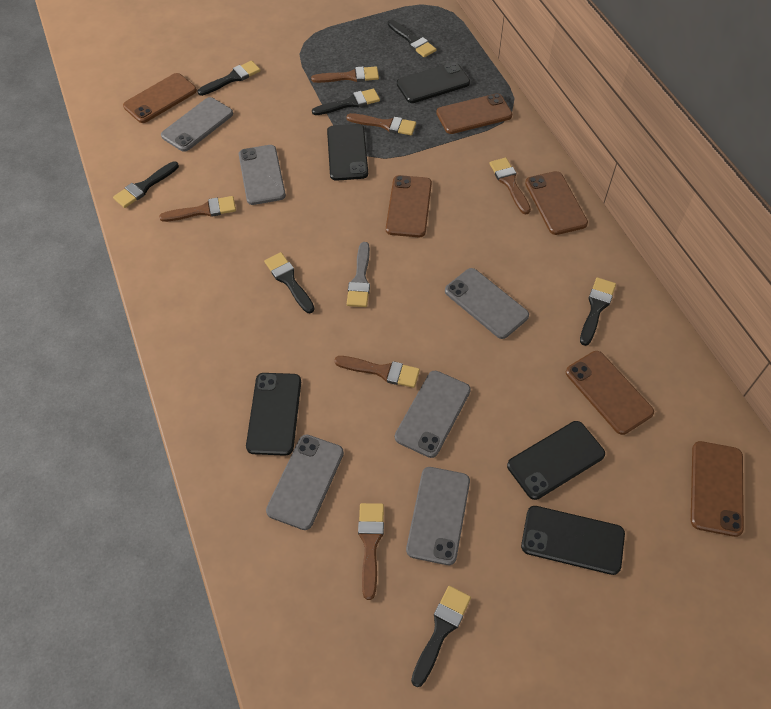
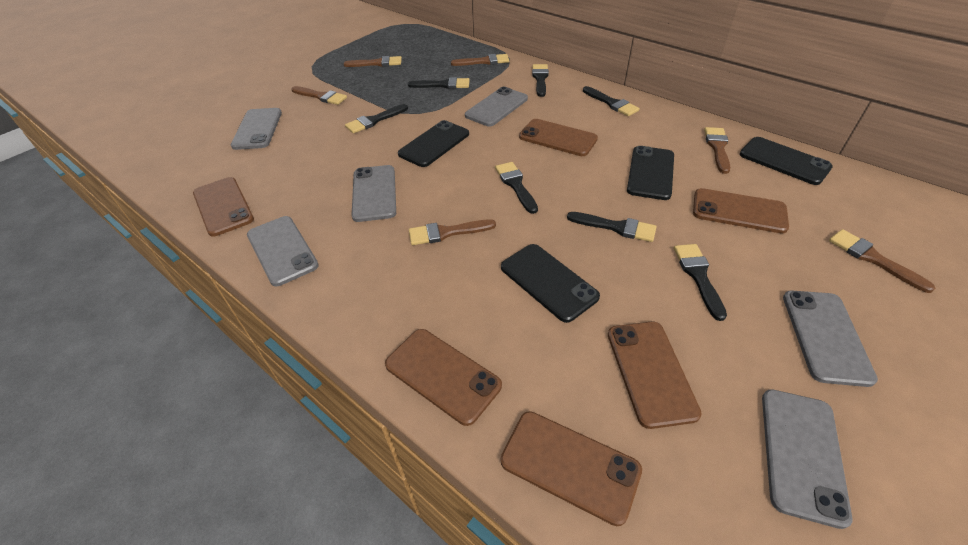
black phone: 5 -> 4
grey brush: 1 -> 0

